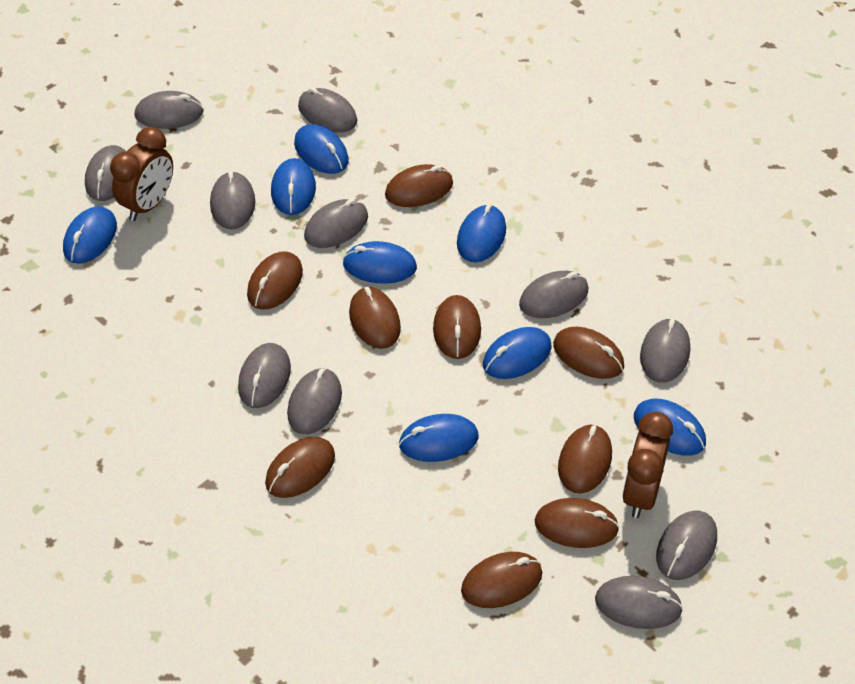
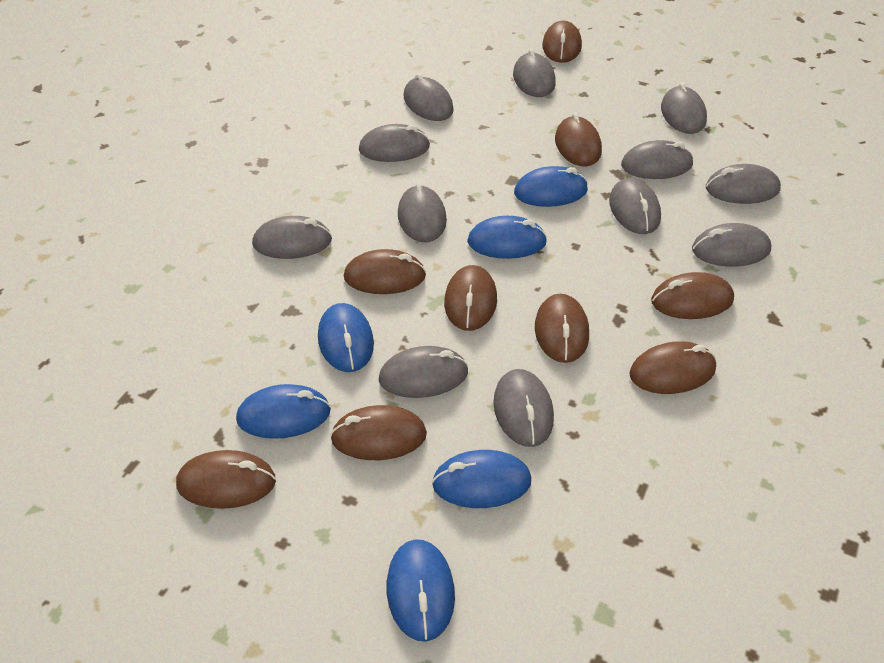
blue mouse: 8 -> 6
brown clock: 2 -> 0
grey mouse: 11 -> 12

